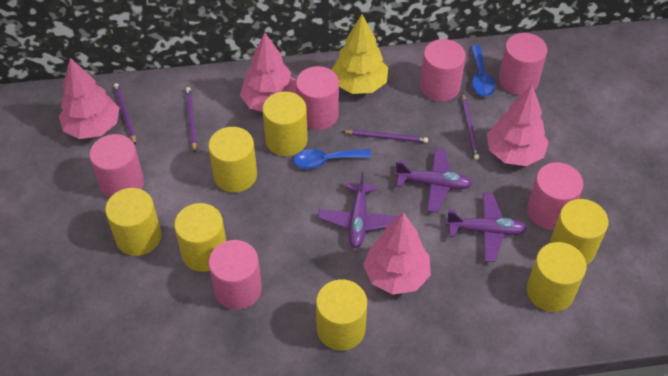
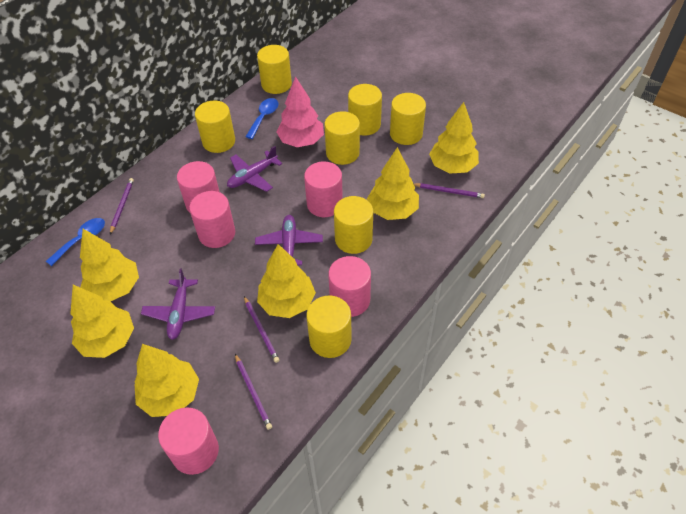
pink cylinder: 6 -> 5
pink tree: 4 -> 1
yellow tree: 1 -> 6

